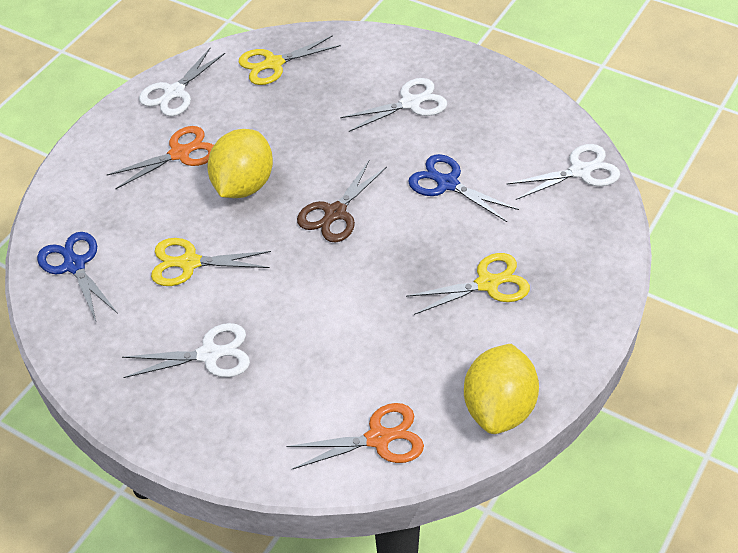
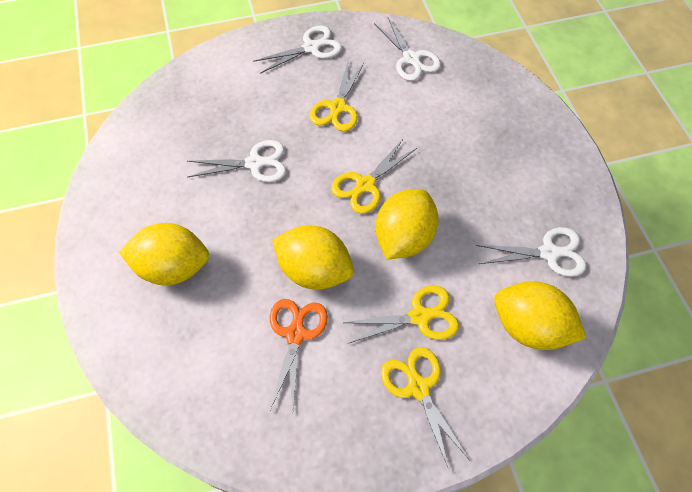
blue scissors: 2 -> 0
brown scissors: 1 -> 0
orange scissors: 2 -> 1
yellow lemon: 2 -> 4
yellow scissors: 3 -> 4

